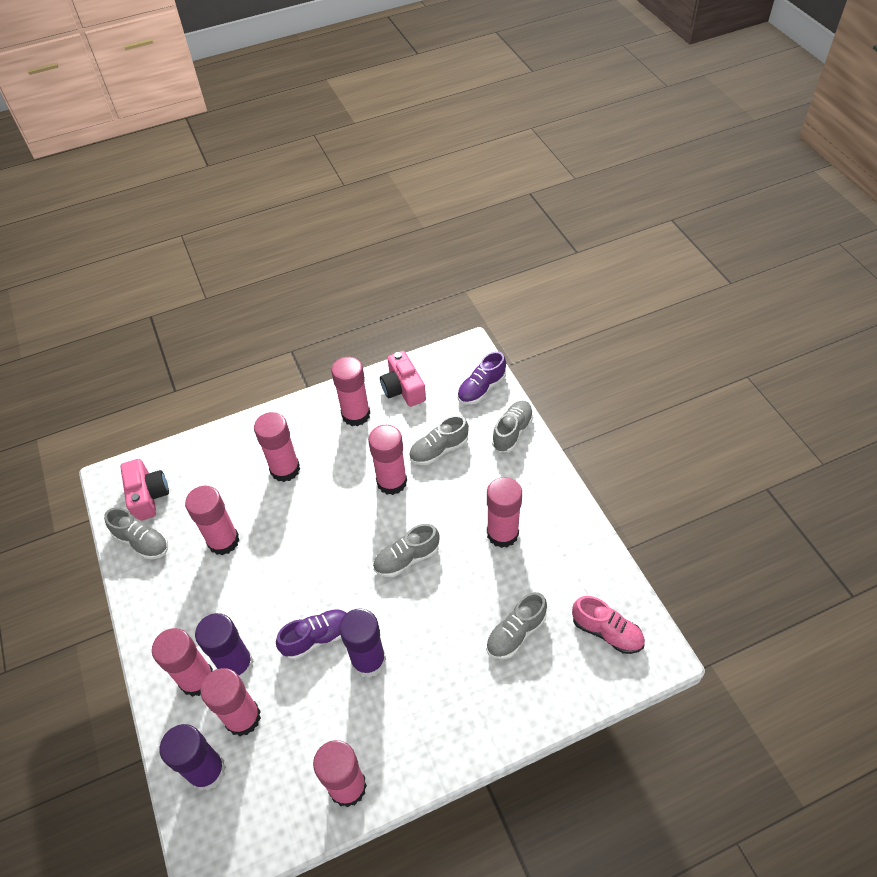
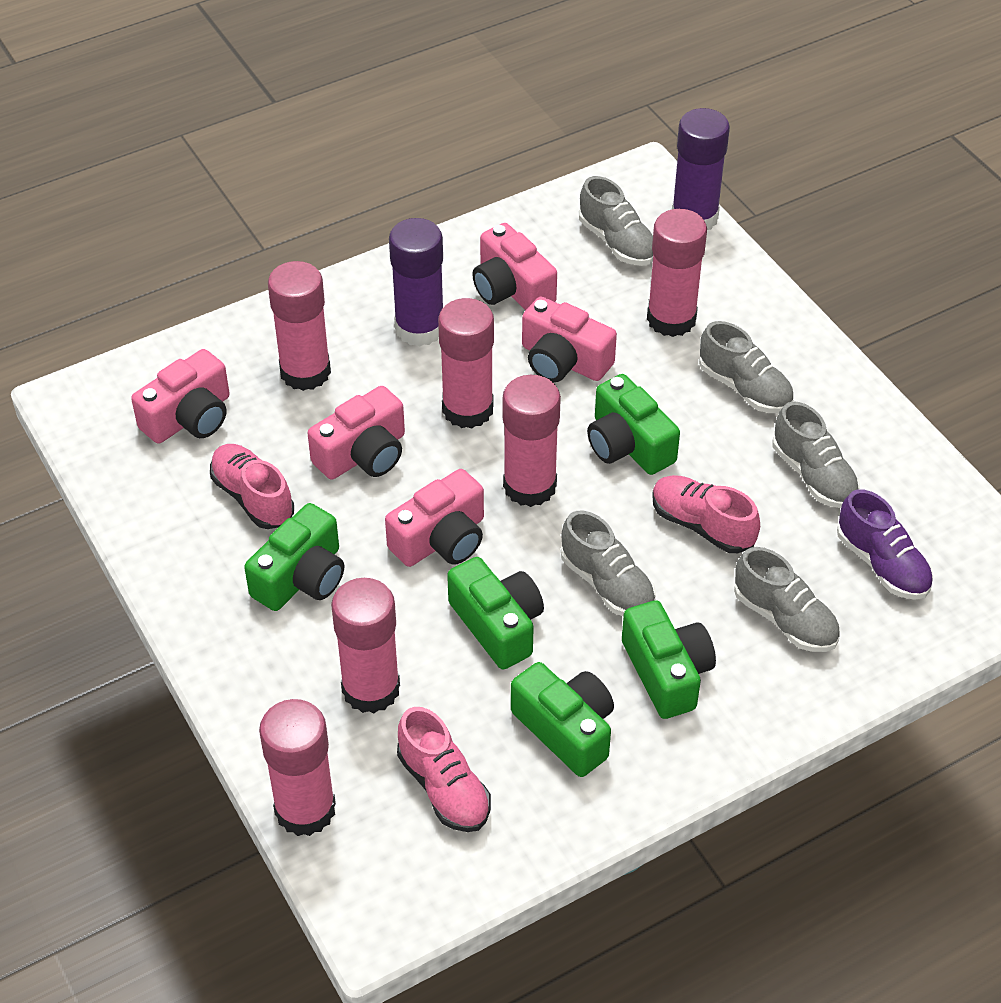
green camera: 0 -> 5
pink camera: 2 -> 5
pink glue stick: 8 -> 6
pink shoe: 1 -> 3
purple glue stick: 3 -> 2
purple shoe: 2 -> 1

